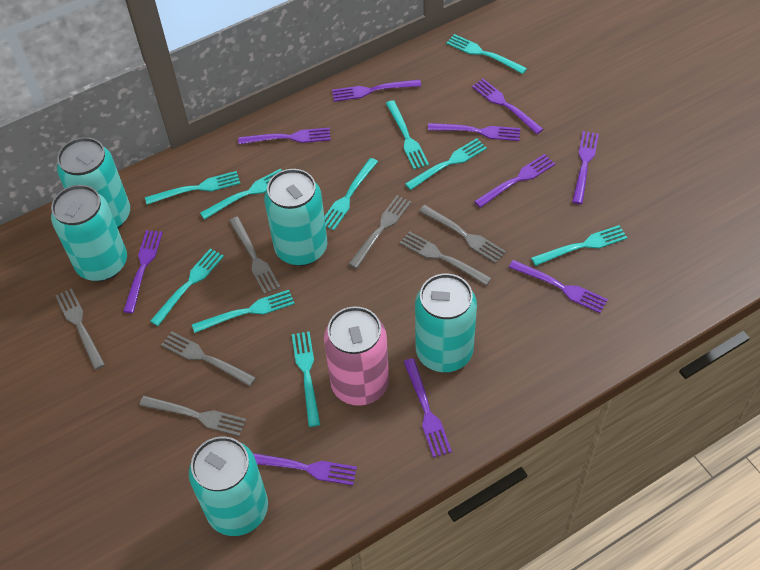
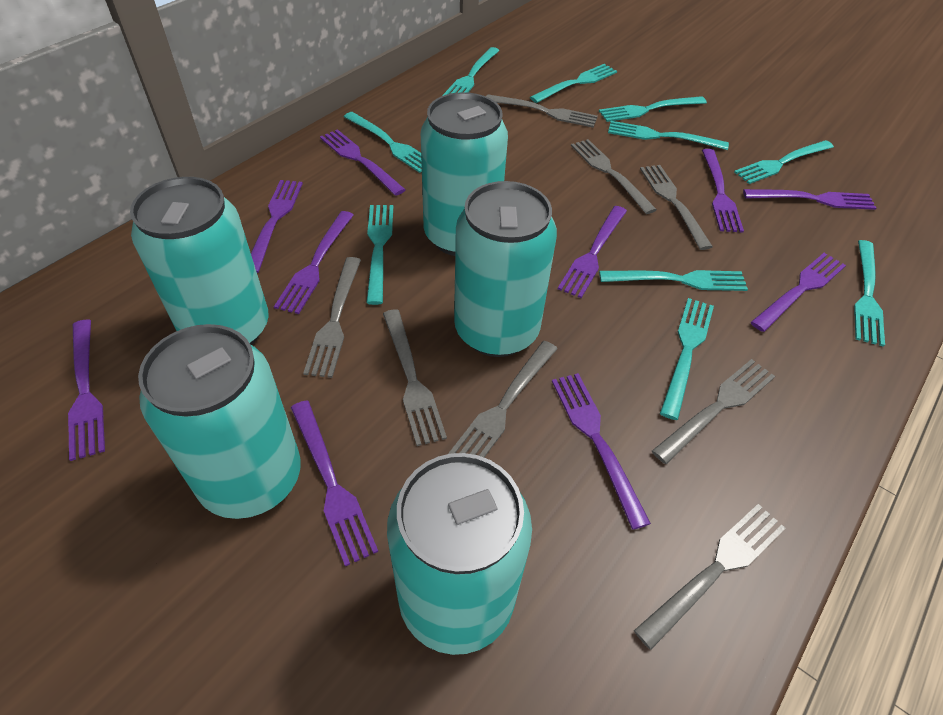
grey fork: 7 -> 8
pink can: 1 -> 0

